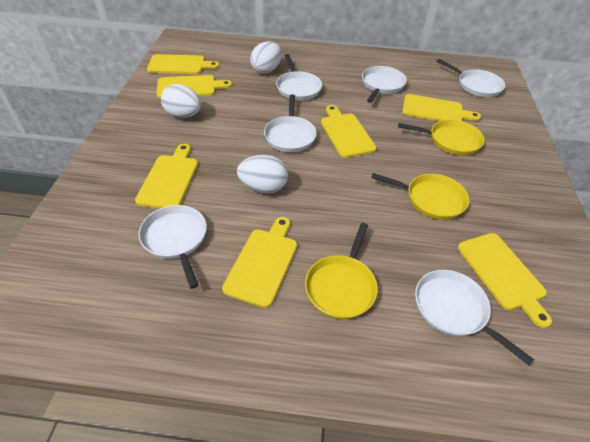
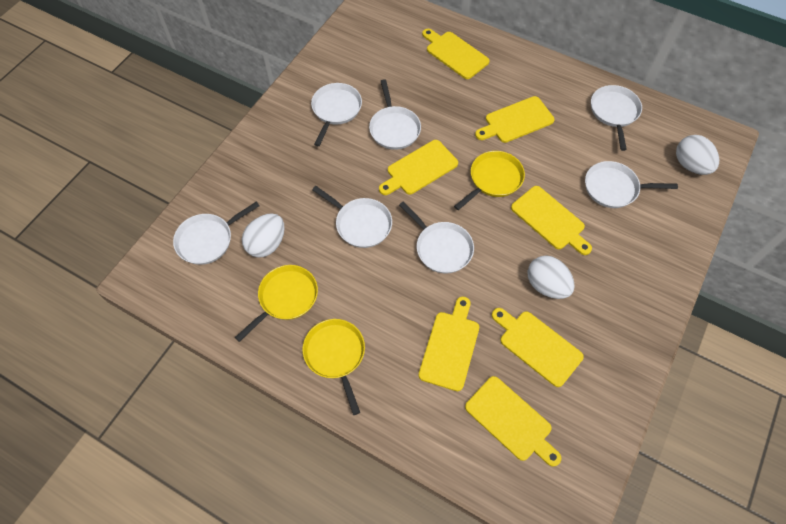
white pan: 6 -> 7

